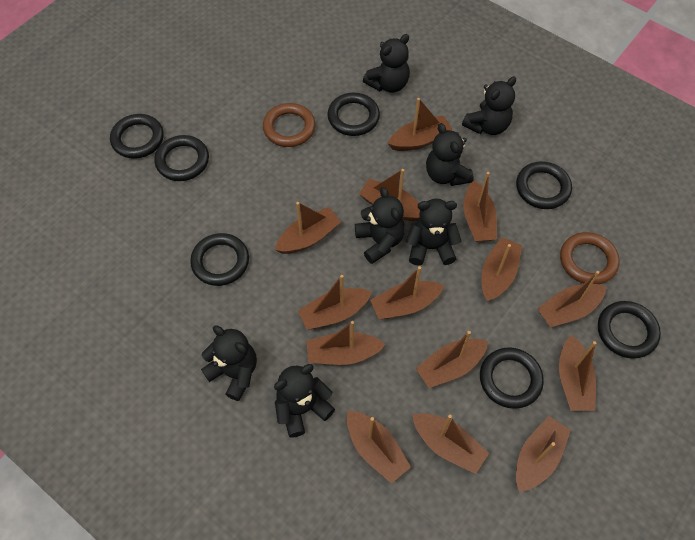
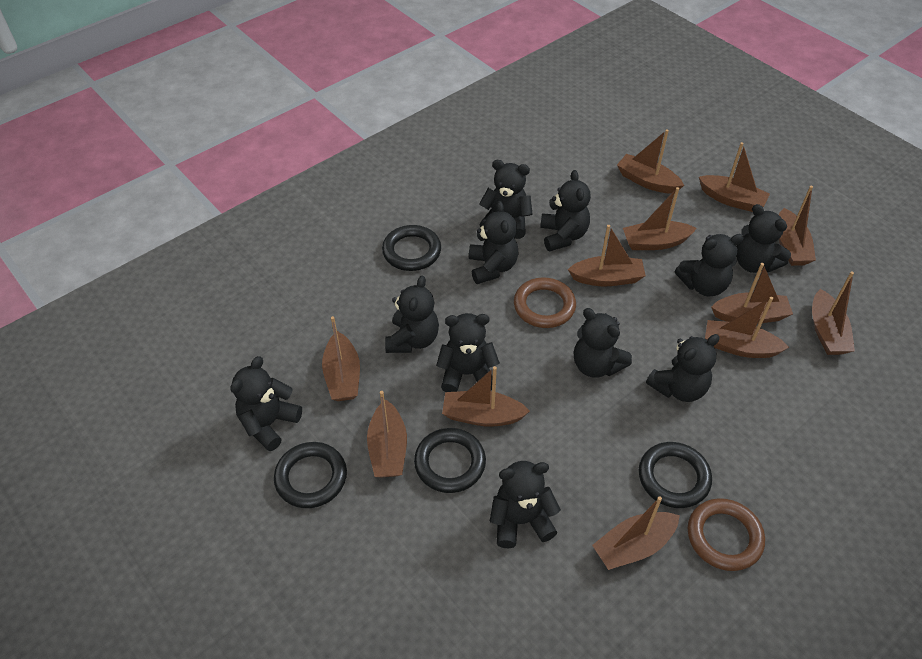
black ring: 7 -> 4
black teddy bear: 7 -> 11
brown boat: 14 -> 12

